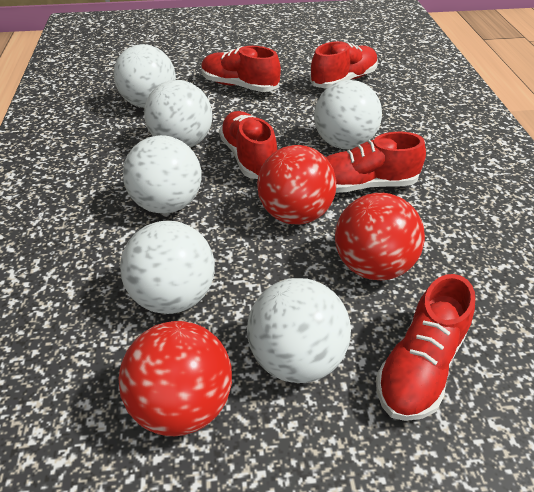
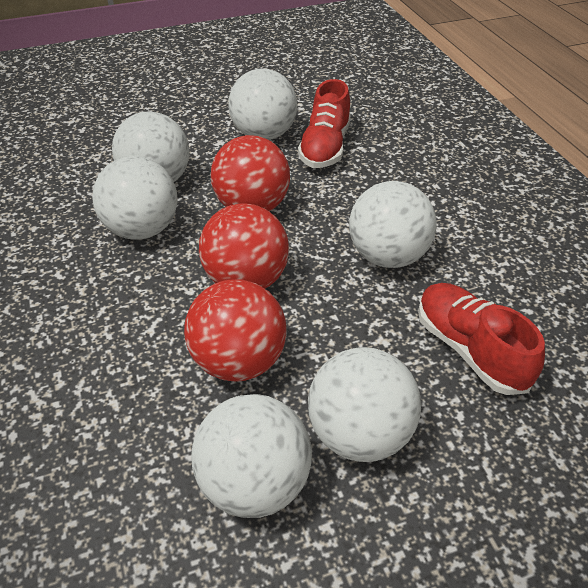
red shoe: 5 -> 2

